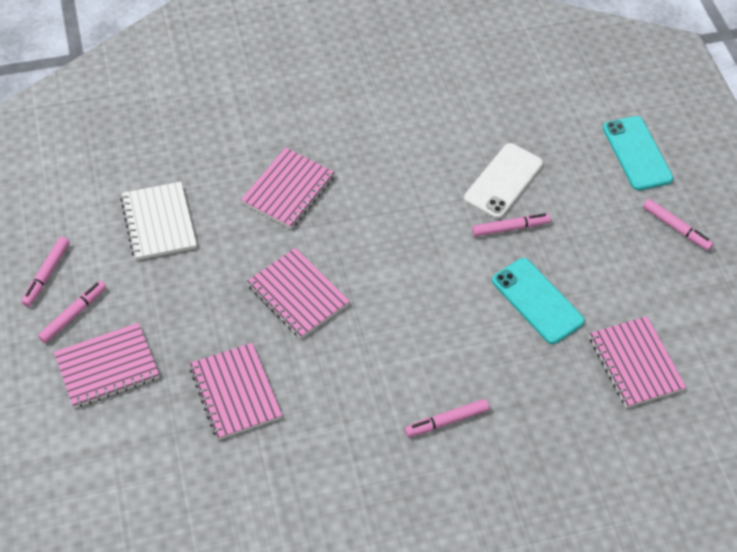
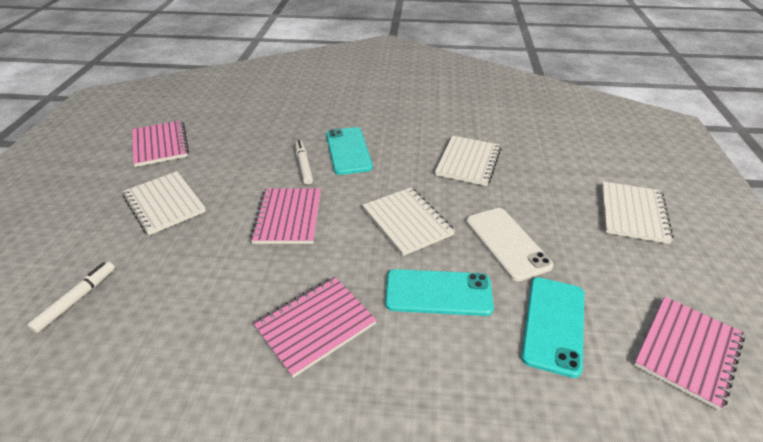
pink marker: 5 -> 0
pink notebook: 5 -> 4
turquoise phone: 2 -> 3
white marker: 0 -> 2
white notebook: 1 -> 4

